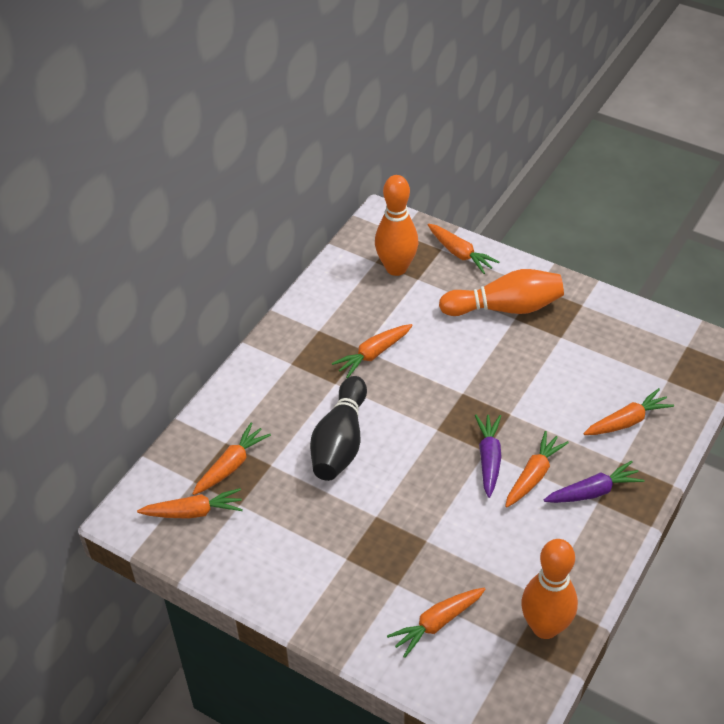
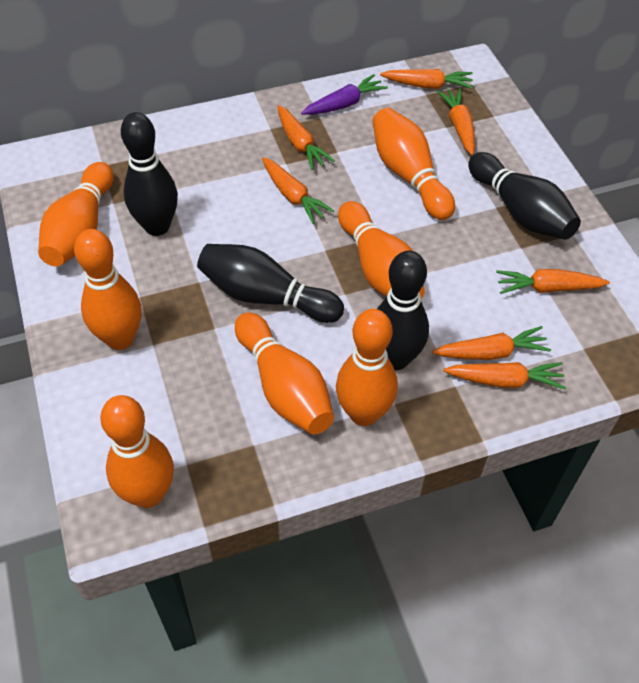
black bowling pin: 1 -> 4
orange bowling pin: 3 -> 7
purple carrot: 2 -> 1

